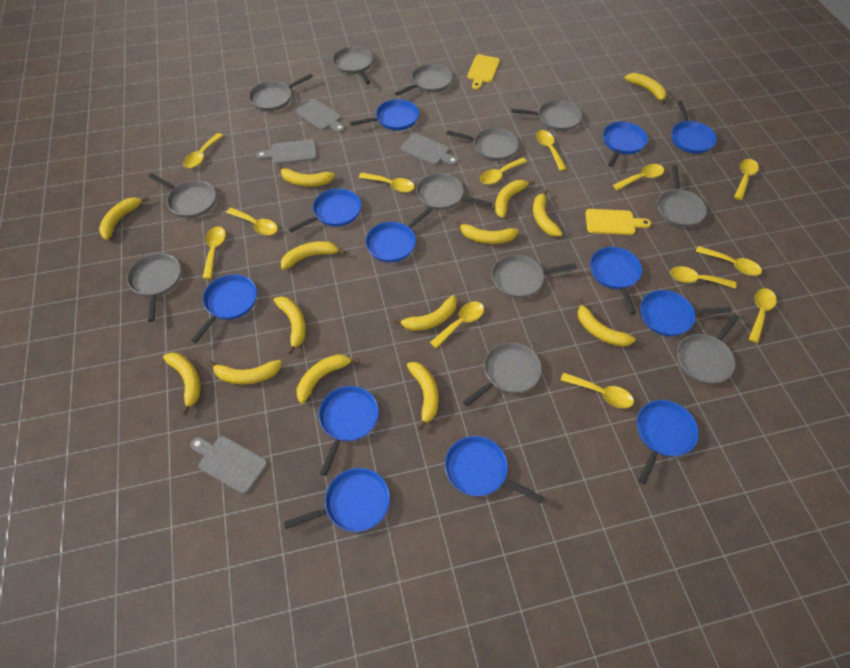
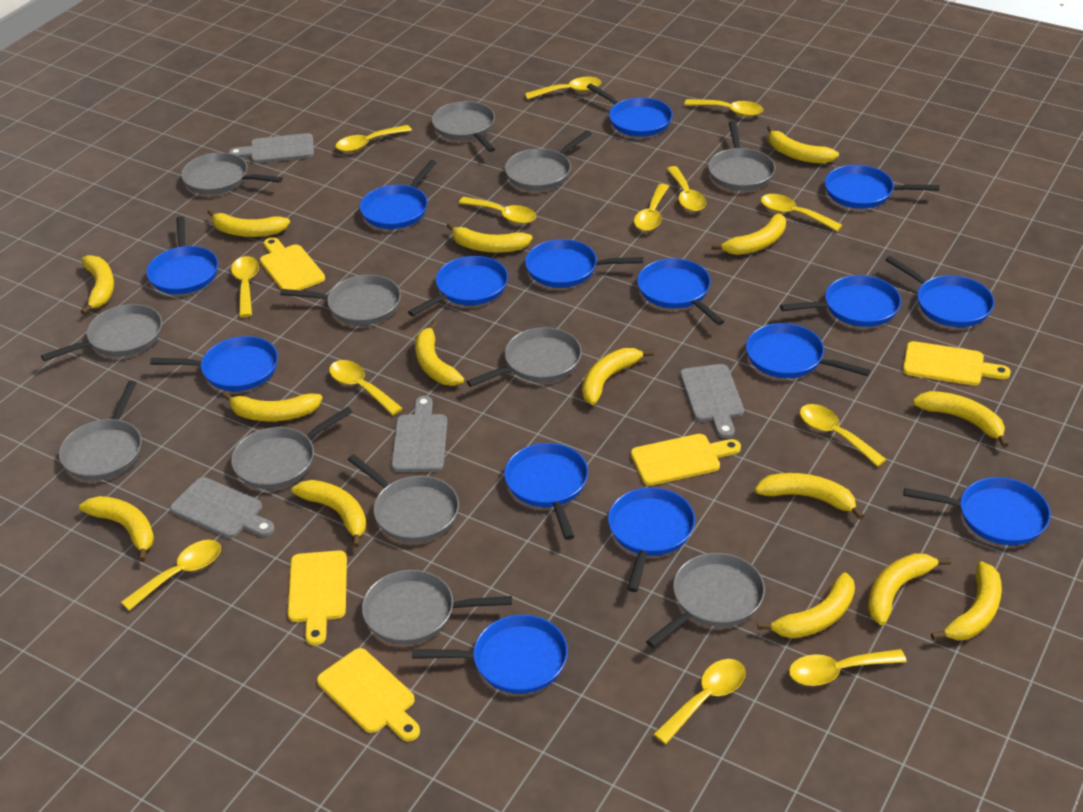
blue pan: 12 -> 15
yellow banana: 14 -> 15
yellow cutting board: 2 -> 5

